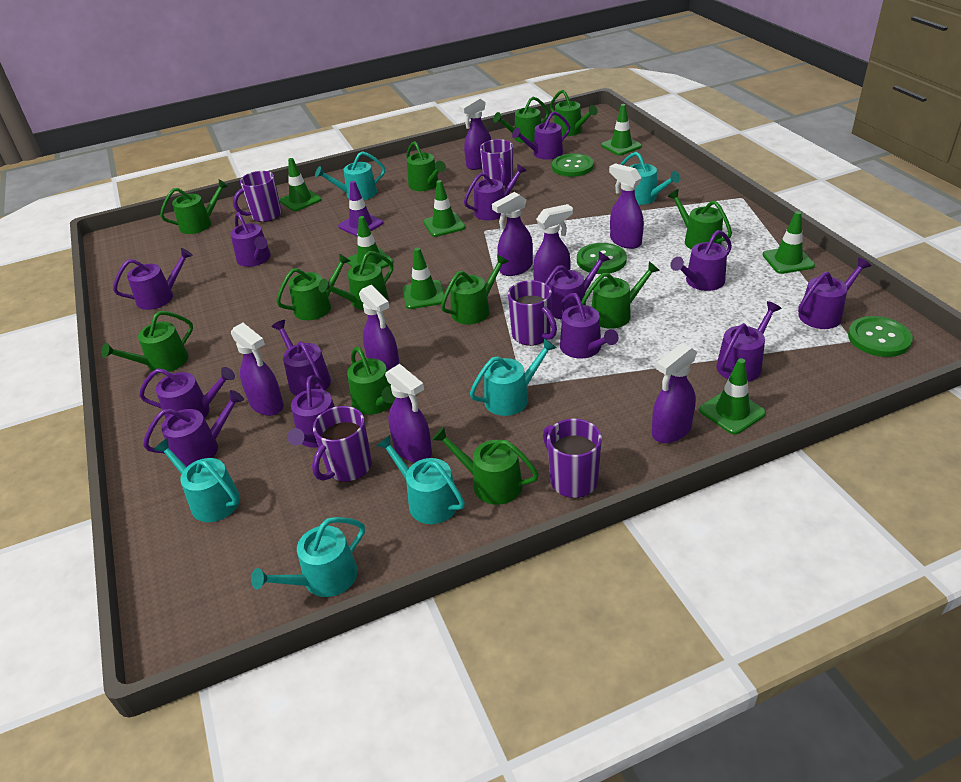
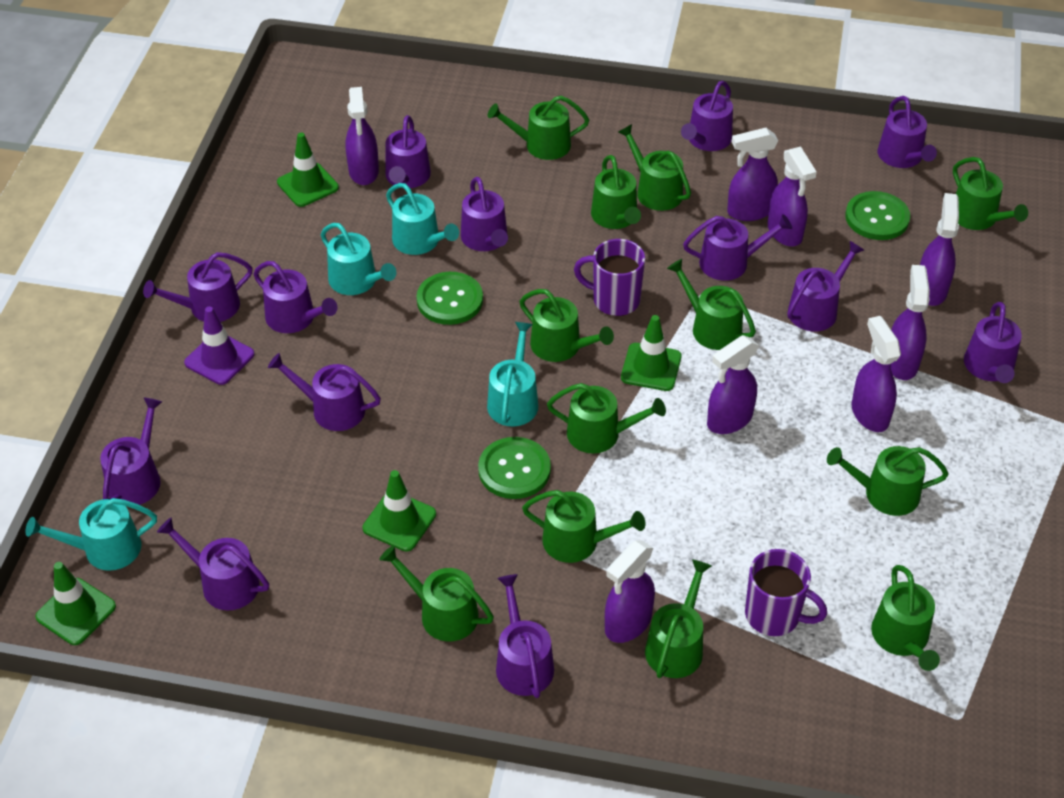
green traffic cone: 7 -> 4
purple mug: 5 -> 2
turquoise watering can: 6 -> 4

